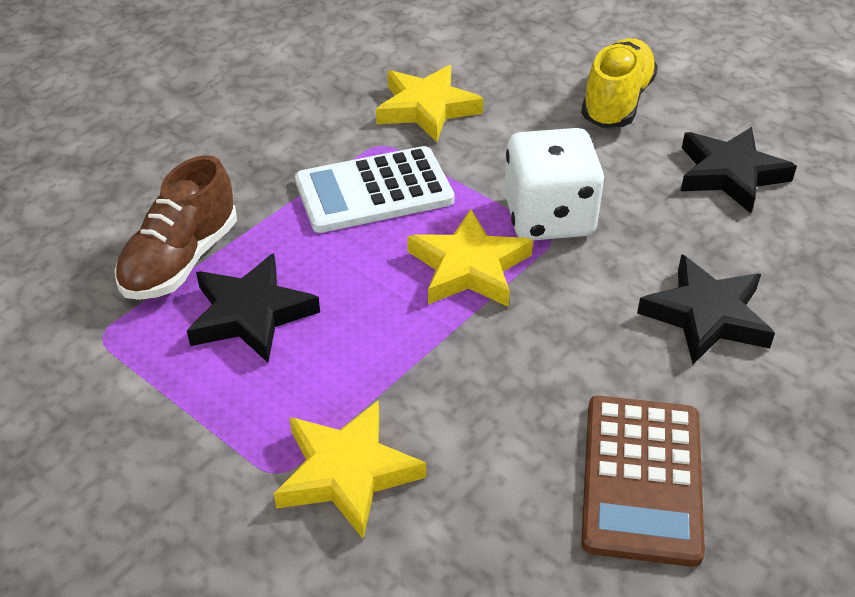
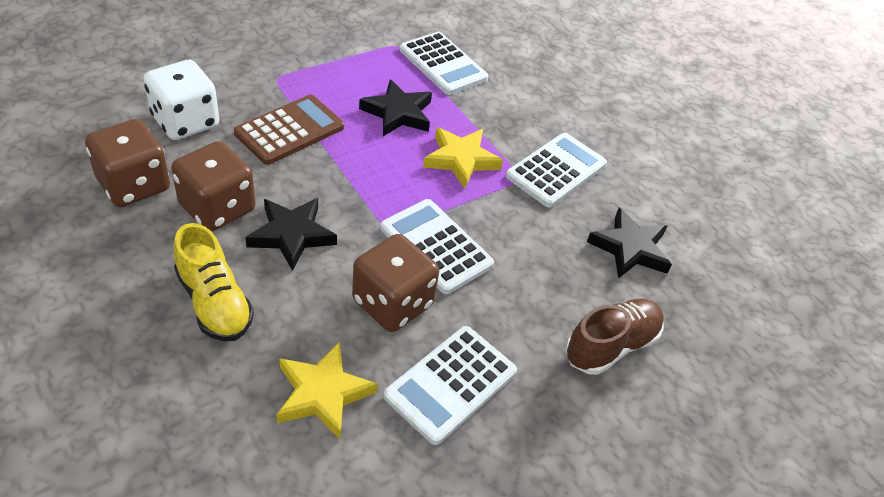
brown dice: 0 -> 3
white calculator: 1 -> 4
yellow star: 3 -> 2

